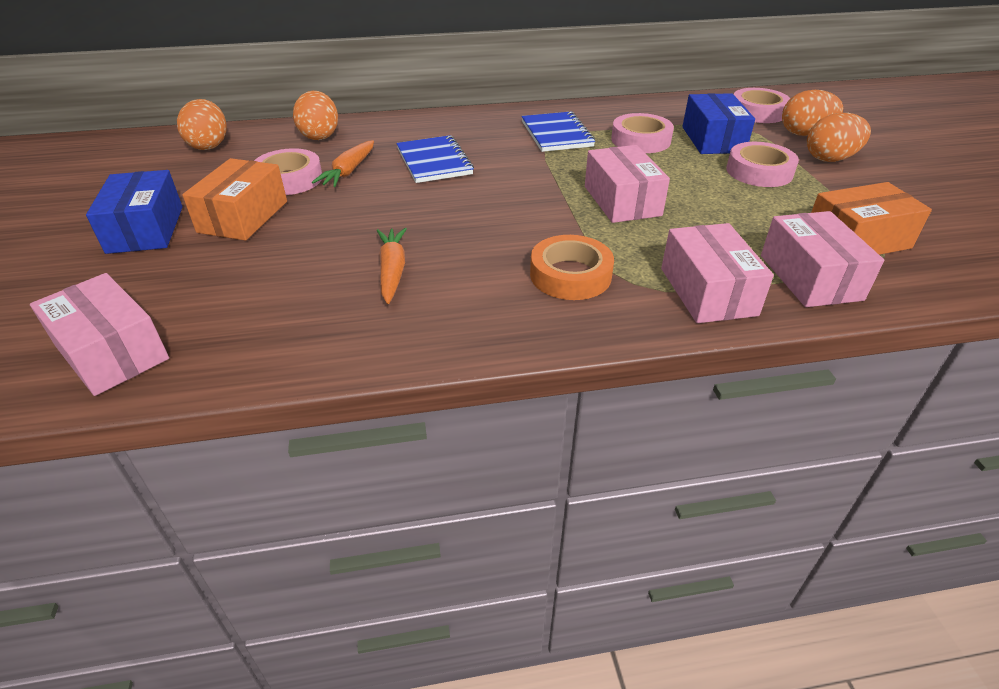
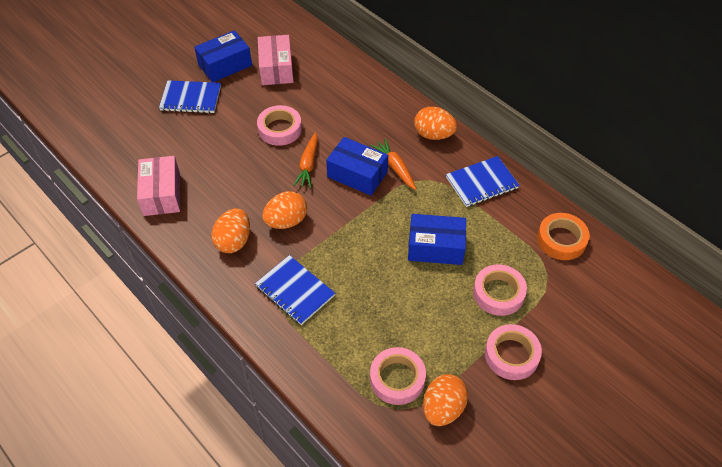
blue box: 2 -> 3
blue notebook: 2 -> 3
orange box: 2 -> 0
pink box: 4 -> 2

